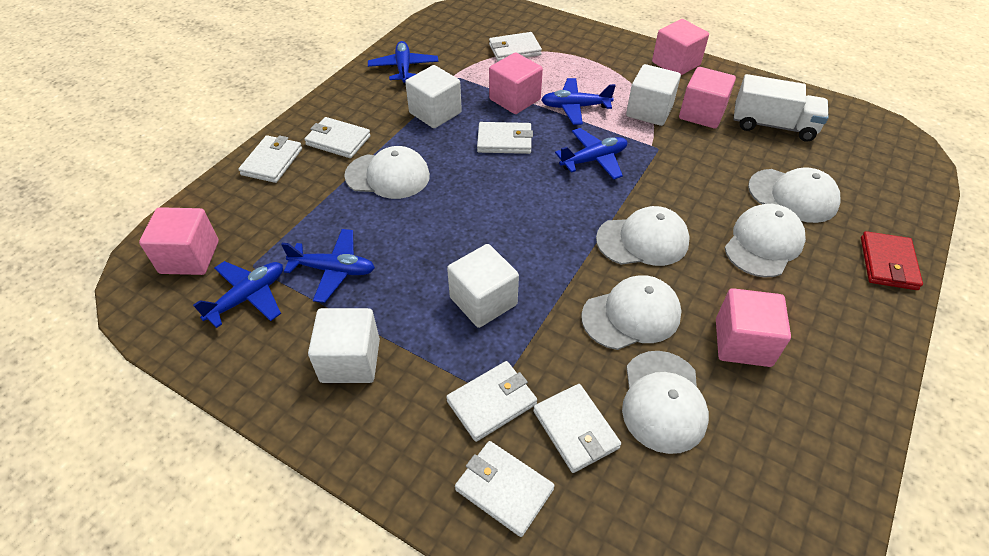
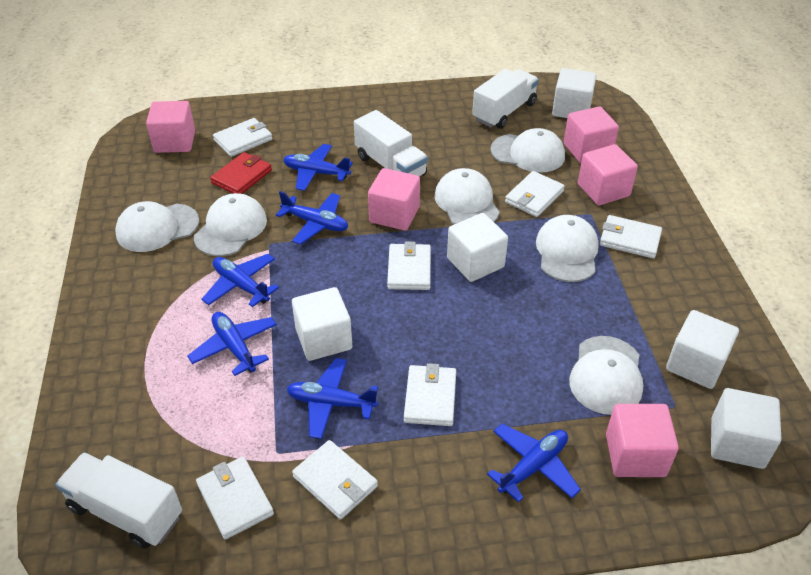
blue plane: 5 -> 6
white cube: 4 -> 5
white truck: 1 -> 3

